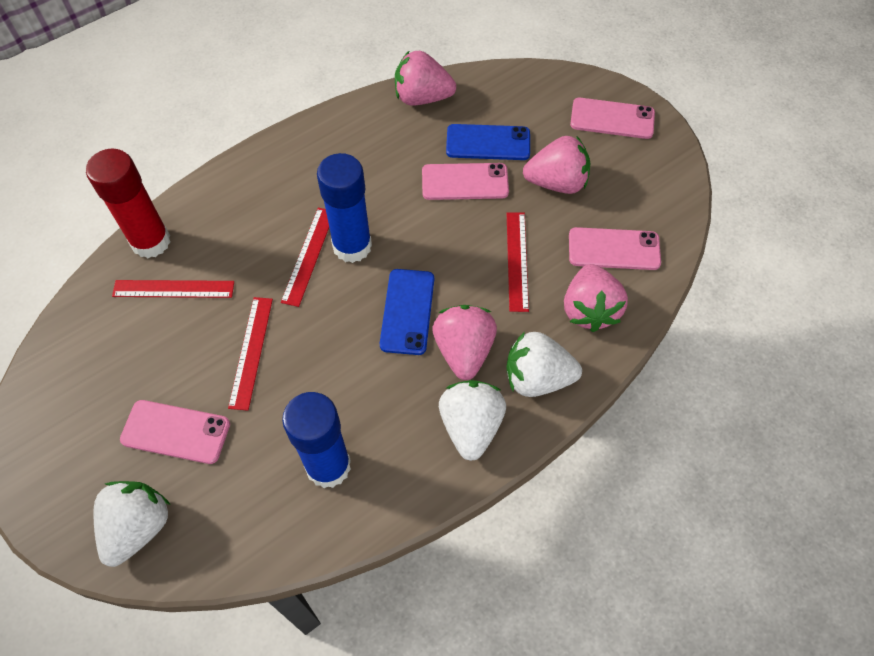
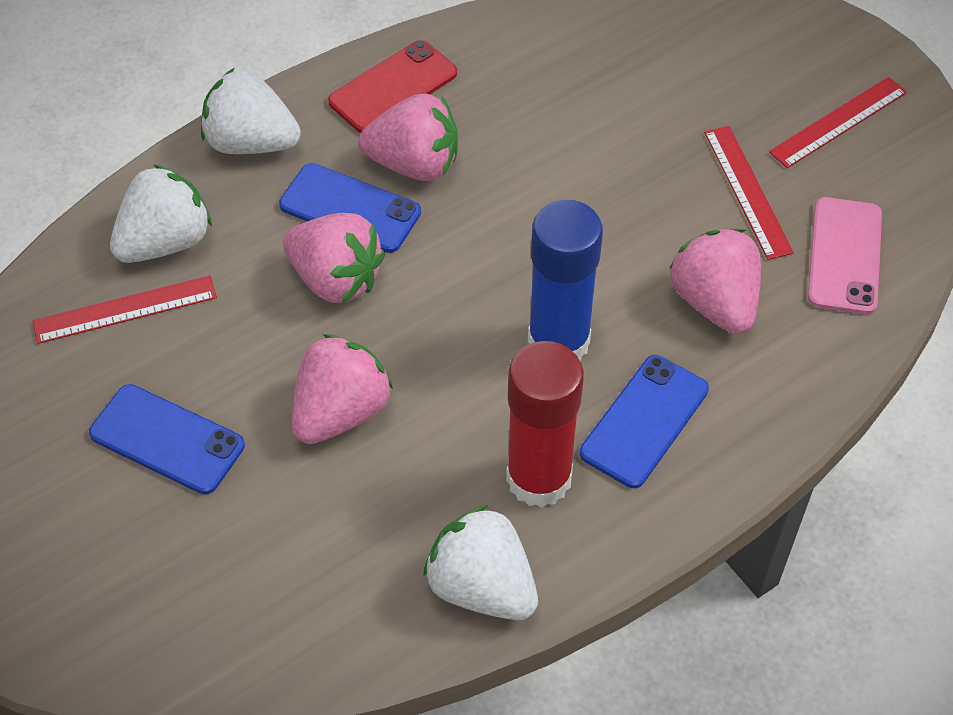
blue glue stick: 2 -> 1
blue phone: 2 -> 3
pink phone: 4 -> 1
red phone: 0 -> 1
red ruler: 4 -> 3

